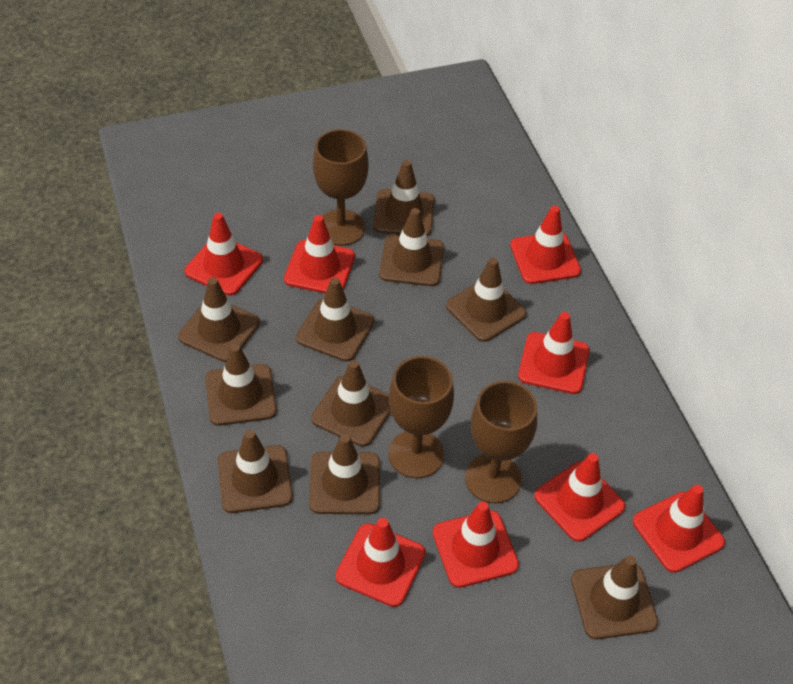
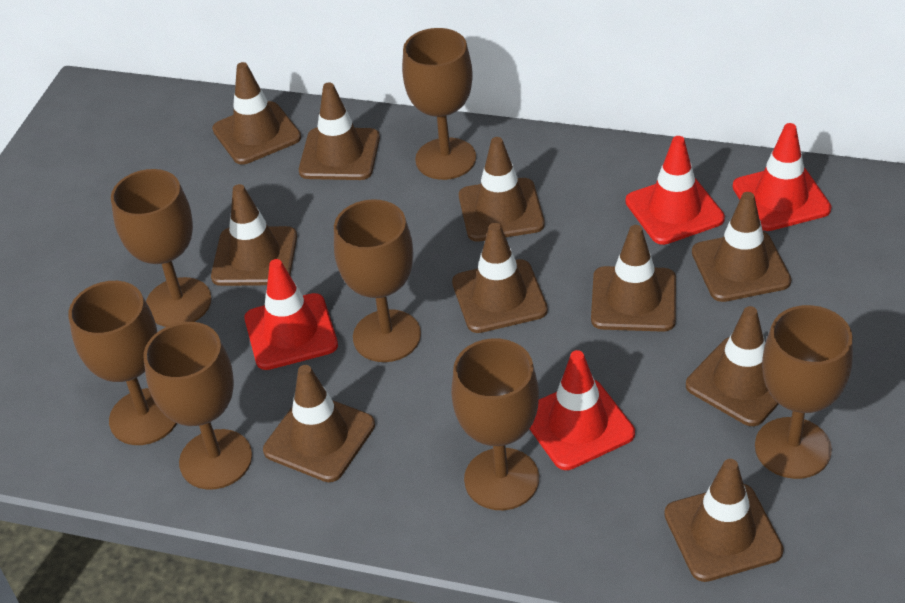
brown goblet: 3 -> 7
red traffic cone: 8 -> 4

